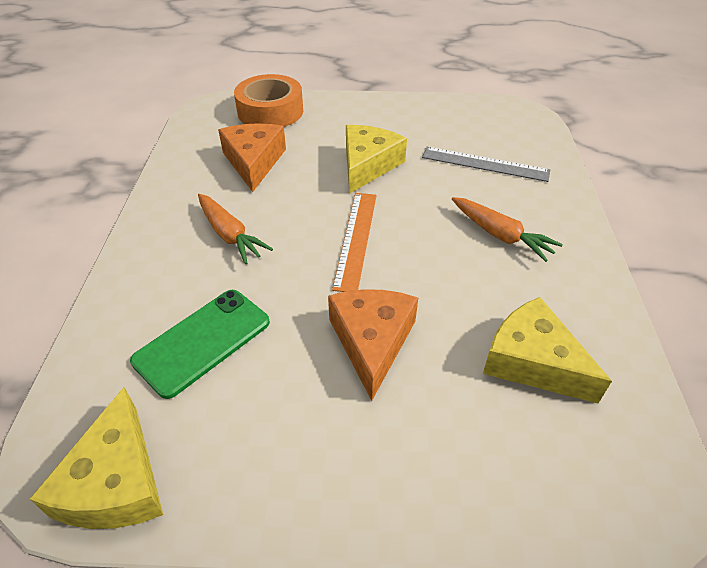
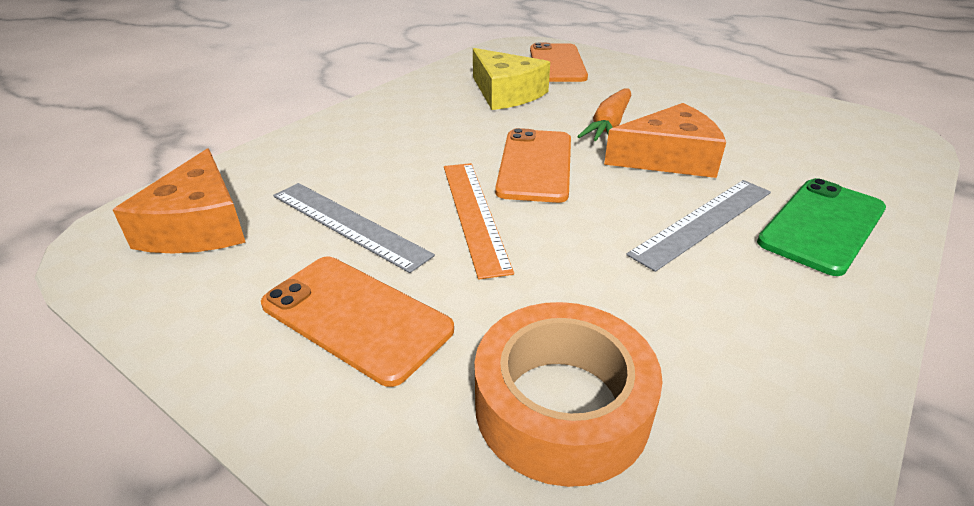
grey ruler: 1 -> 2
orange carrot: 2 -> 1
orange phone: 0 -> 3
yellow cheese: 3 -> 1

